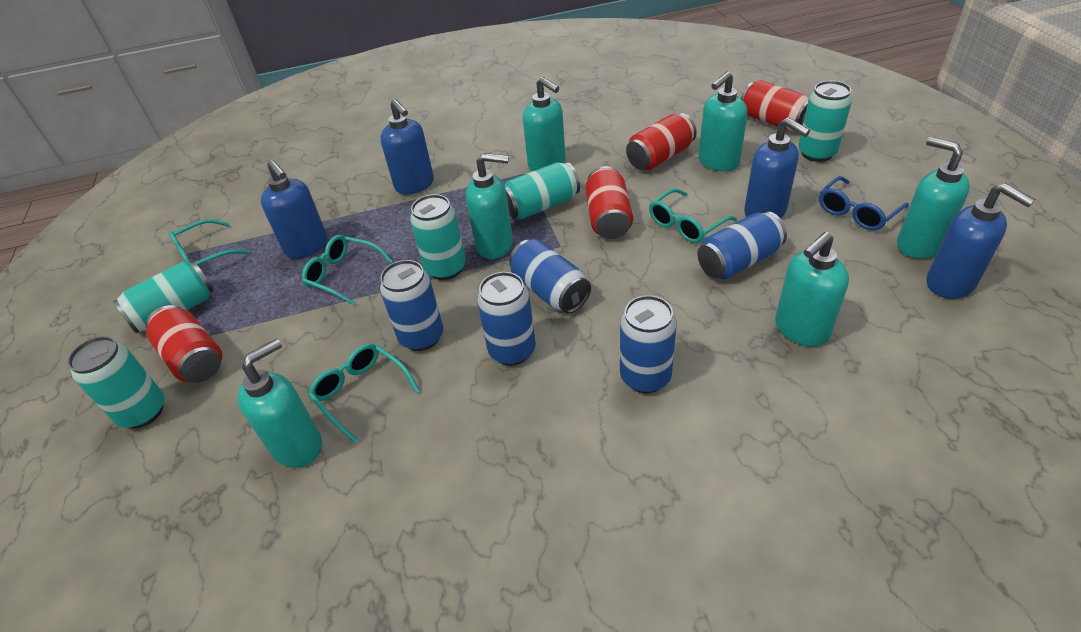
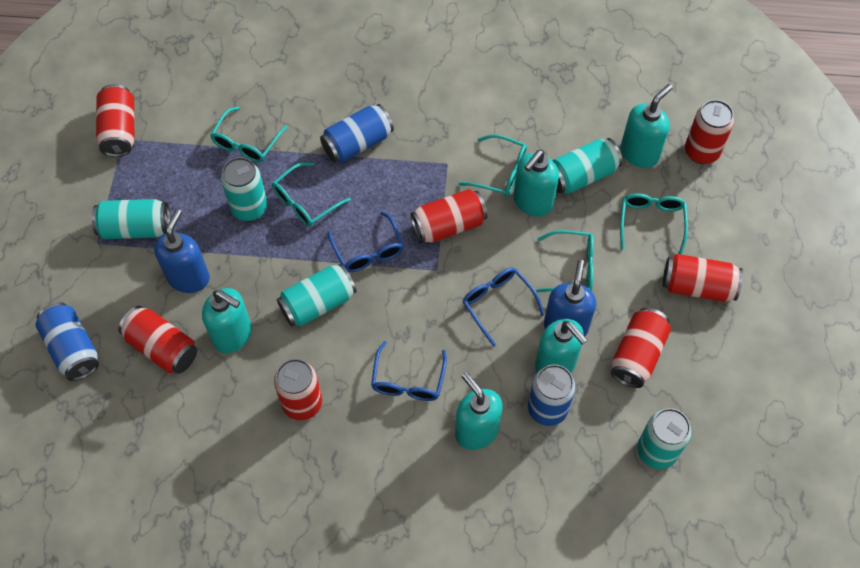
blue can: 5 -> 3
blue glasses: 1 -> 3
blue soap dispenser: 4 -> 2
red can: 4 -> 7
turquoise glasses: 4 -> 5
turquoise soap dispenser: 6 -> 5

